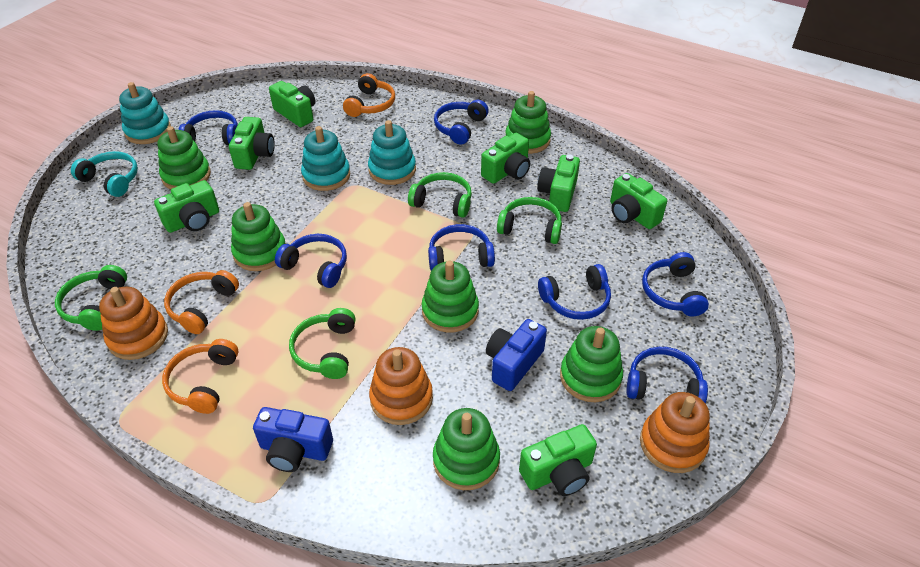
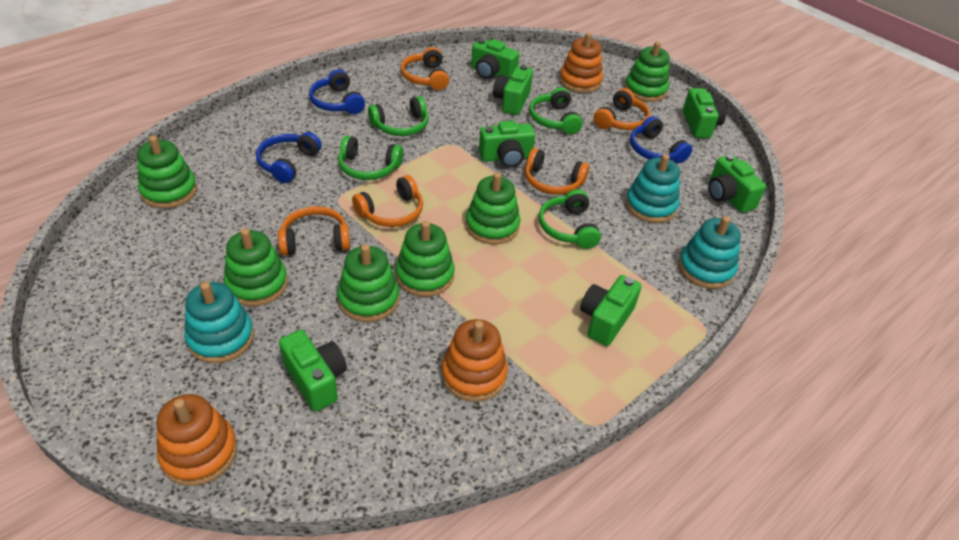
blue camera: 2 -> 0
blue headphones: 7 -> 3
orange headphones: 3 -> 5
turquoise headphones: 1 -> 0

